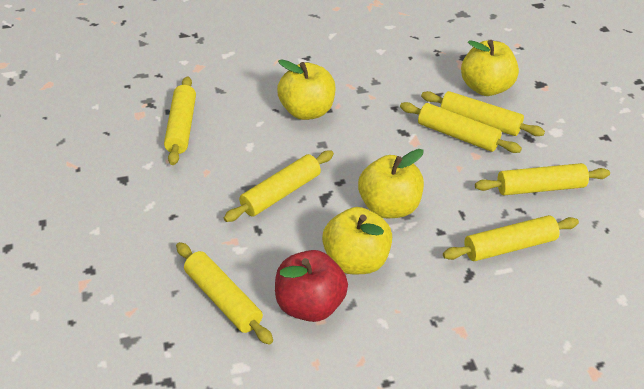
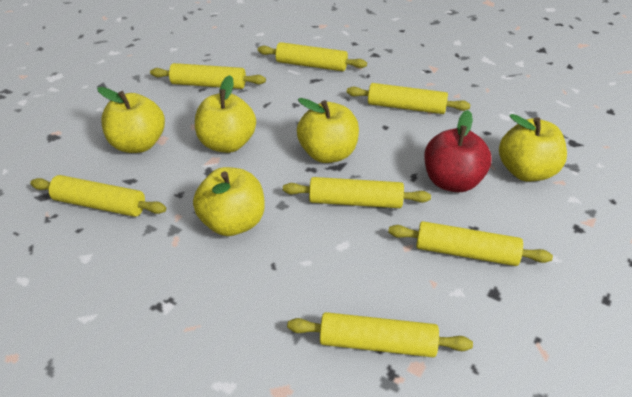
yellow apple: 4 -> 5

